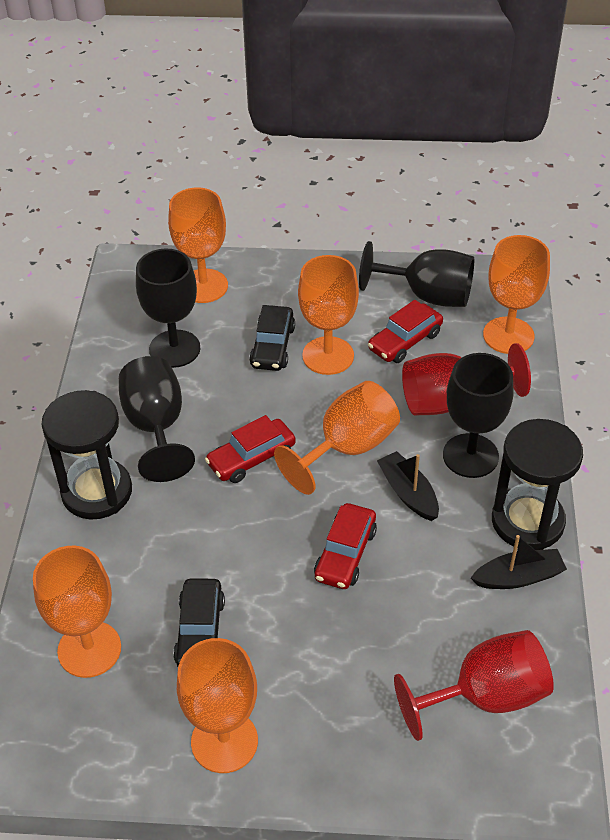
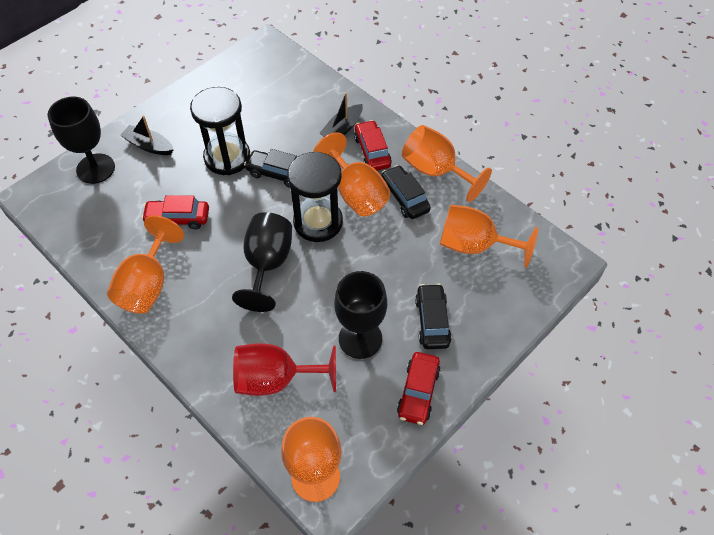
black car: 2 -> 3
black goblet: 4 -> 3
orange goblet: 6 -> 5
red goblet: 2 -> 1

